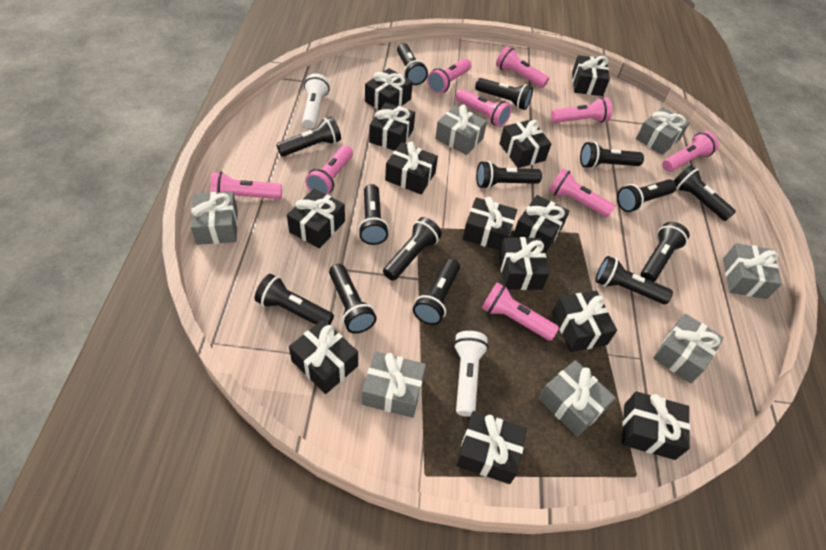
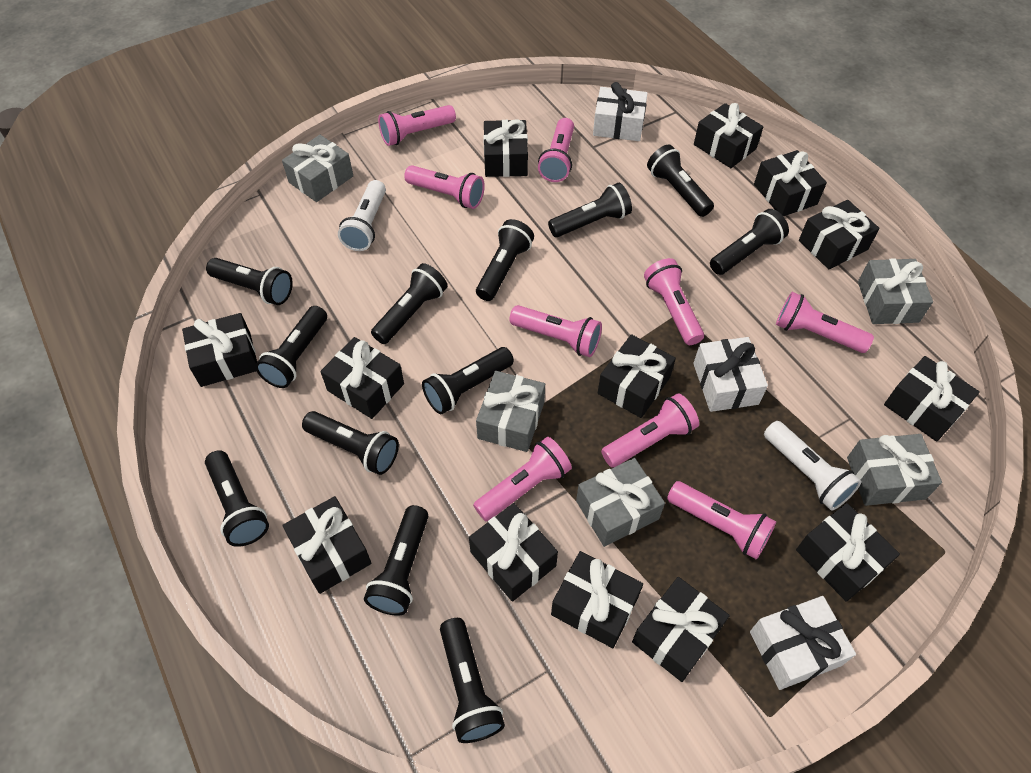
black flashlight: 14 -> 12
grey gift: 7 -> 5
white gift: 0 -> 3

